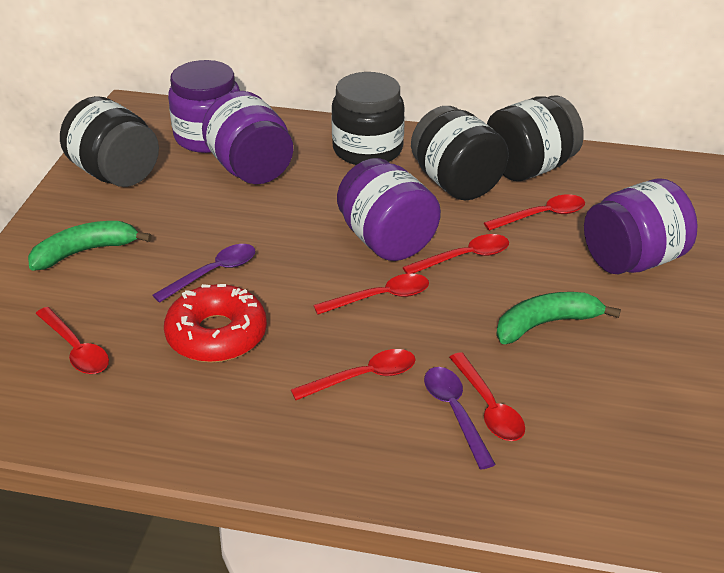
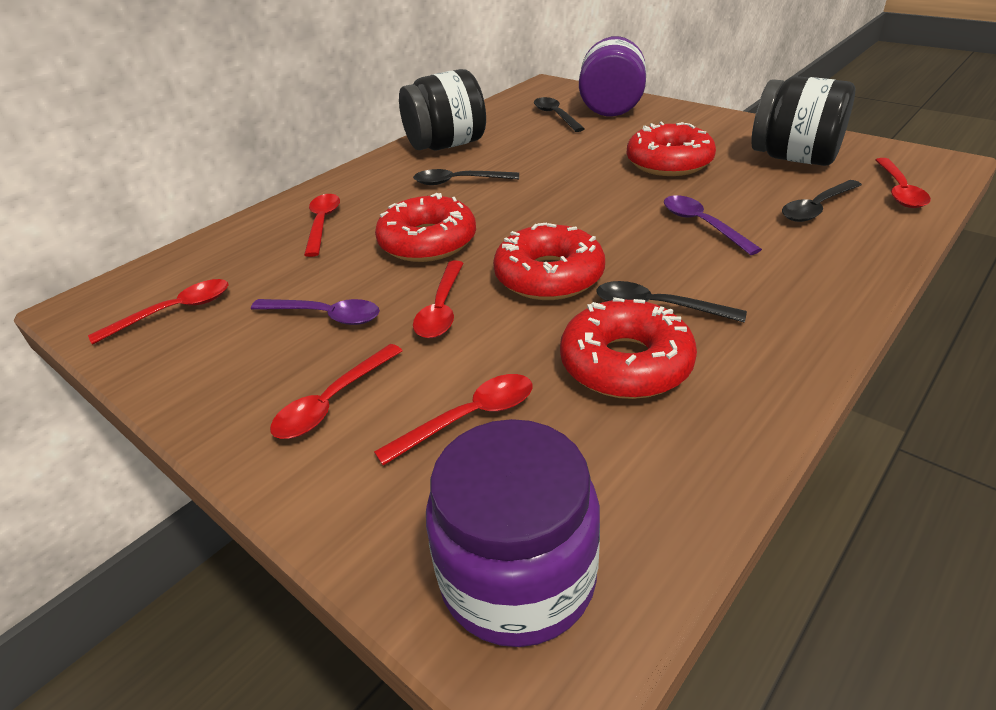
black jar: 4 -> 2
black spoon: 0 -> 4
green banana: 2 -> 0
purple jar: 4 -> 2
red donut: 1 -> 4

